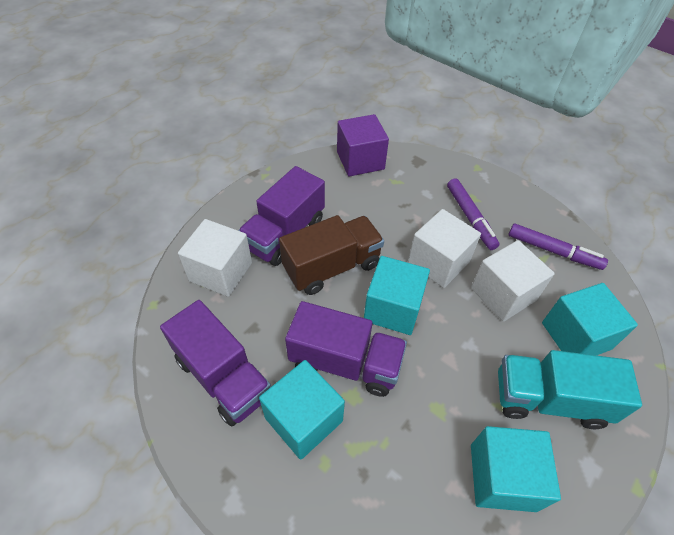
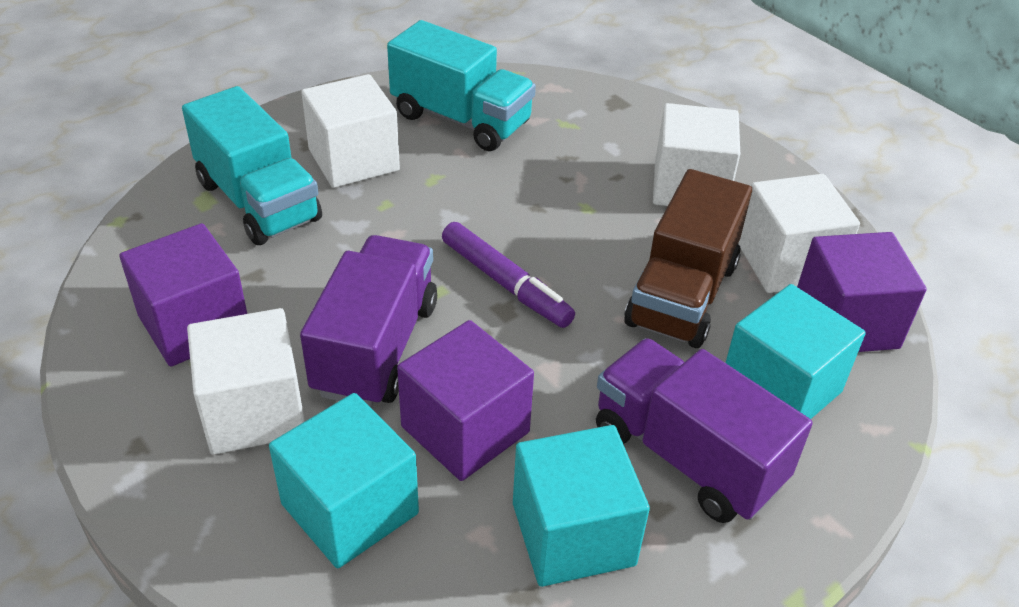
purple cube: 1 -> 3
purple marker: 2 -> 1
purple truck: 3 -> 2
turquoise cube: 4 -> 3
turquoise truck: 1 -> 2
white cube: 3 -> 4

